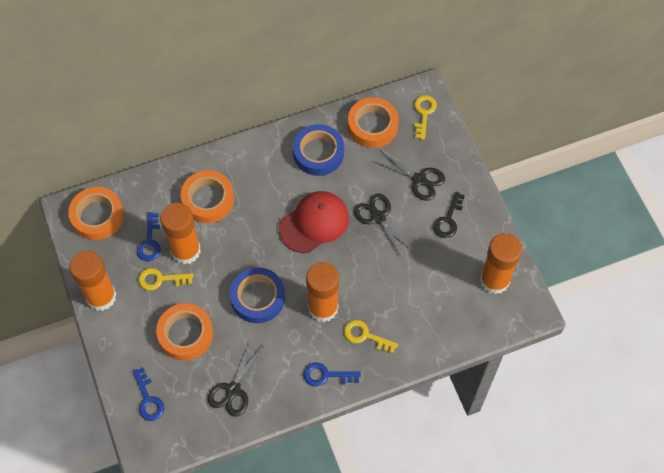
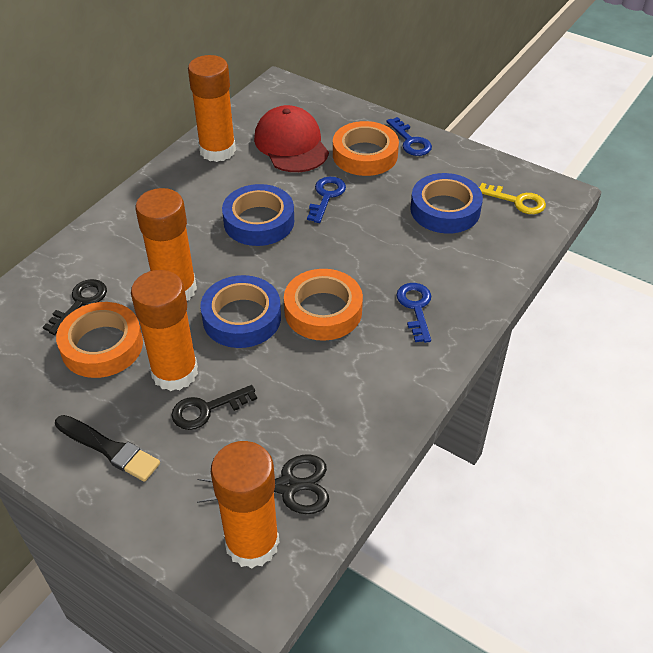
black brush: 0 -> 1
black key: 1 -> 2
black scissors: 3 -> 1
blue tape: 2 -> 3
orange tape: 4 -> 3
yellow key: 3 -> 1

